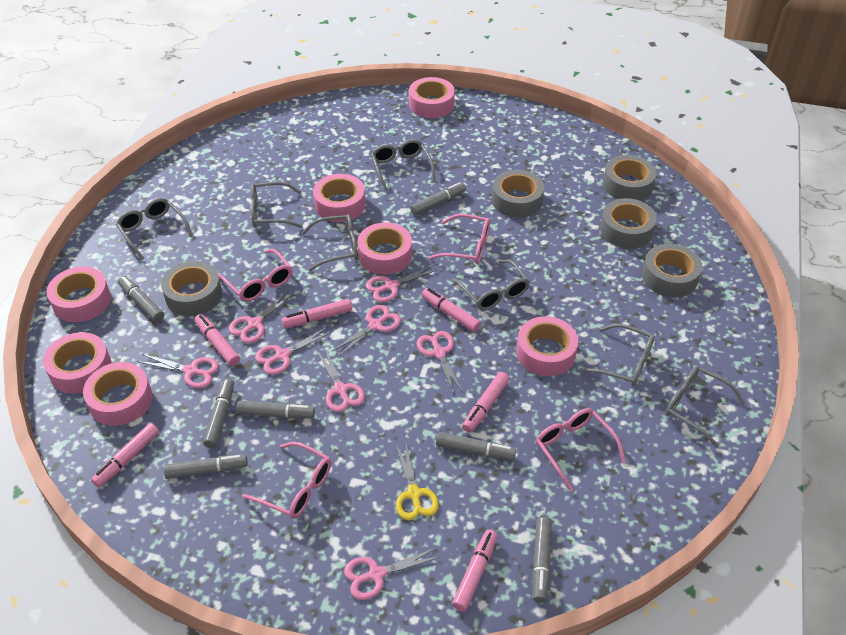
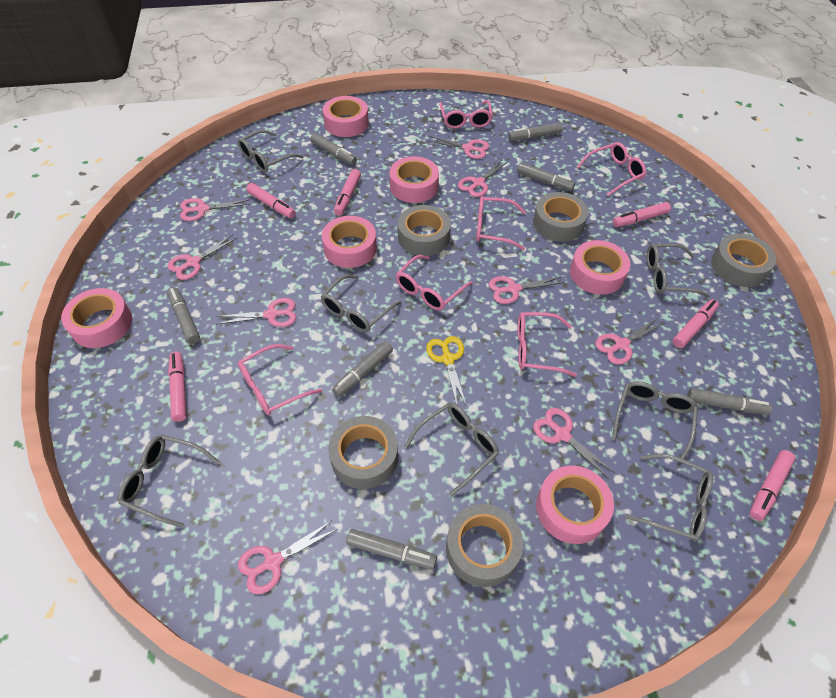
pink glasses: 4 -> 6
pink scissors: 8 -> 9
pink tape: 7 -> 6

